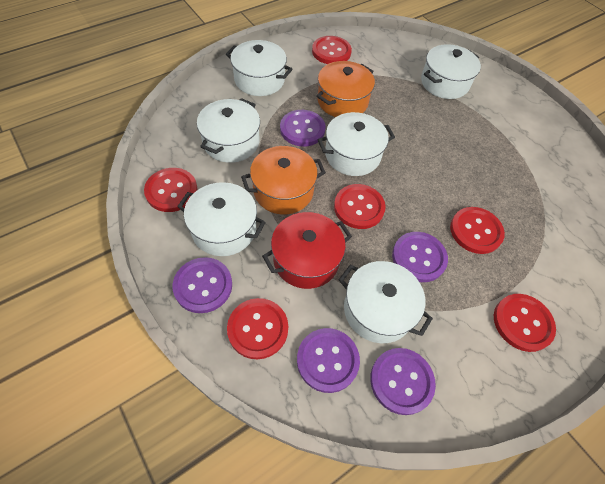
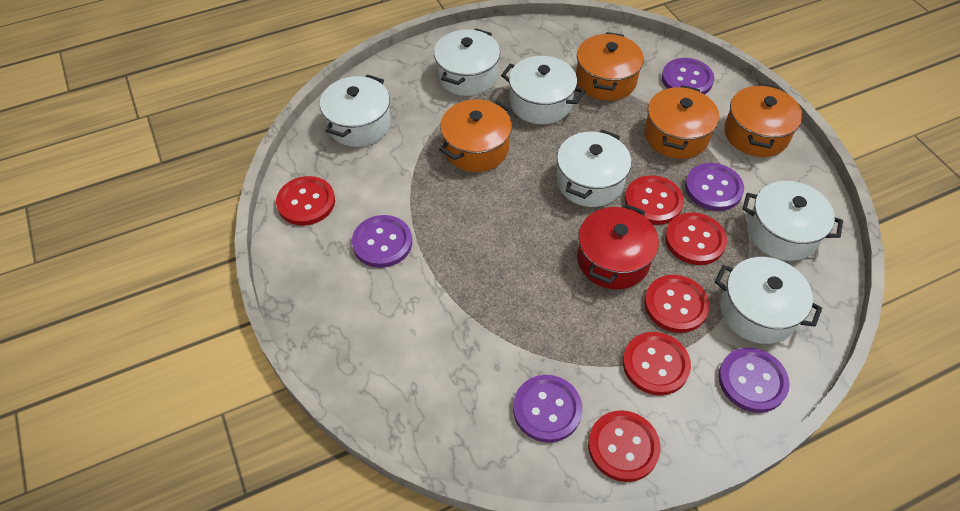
orange pot: 2 -> 4

